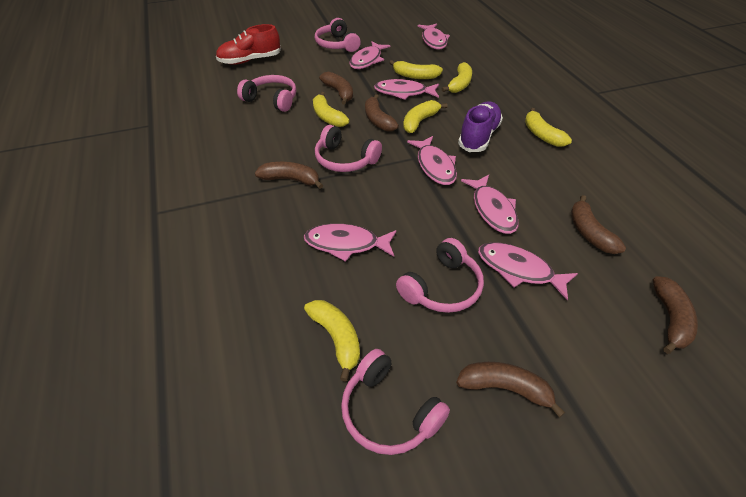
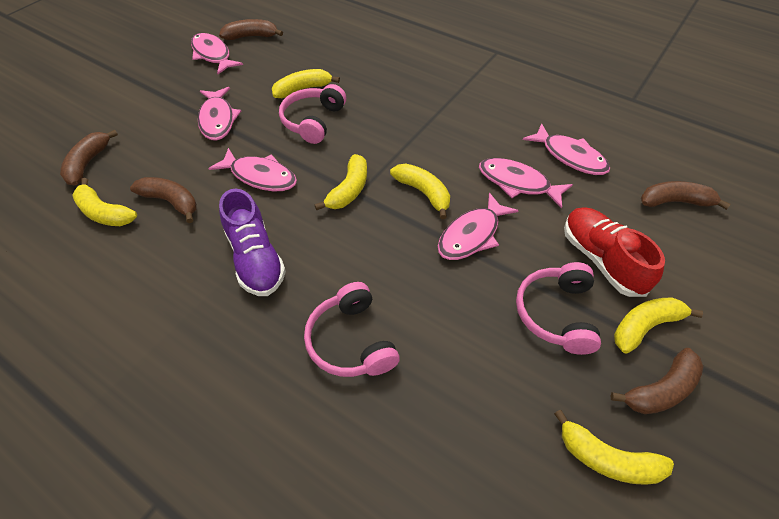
brown banana: 6 -> 5
pink fish: 7 -> 6
pink headphones: 5 -> 3

